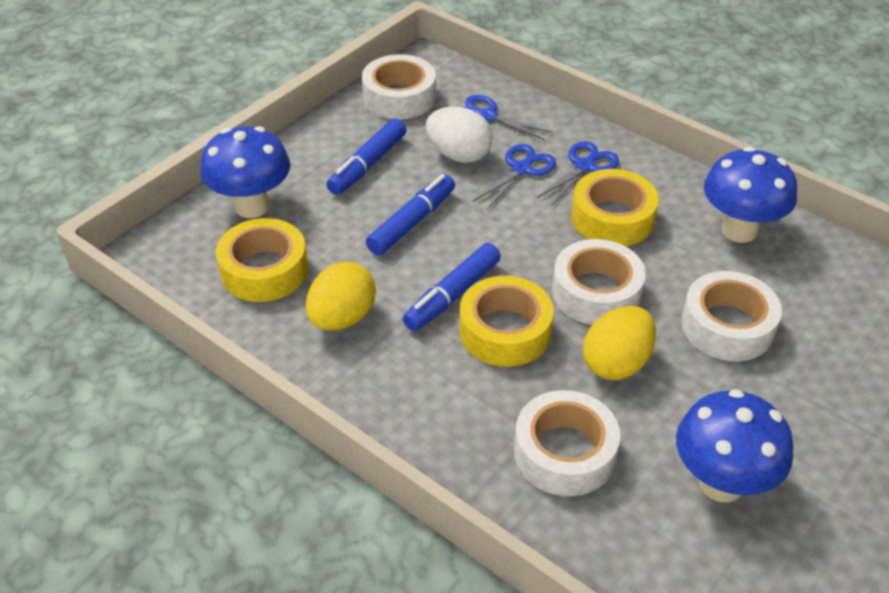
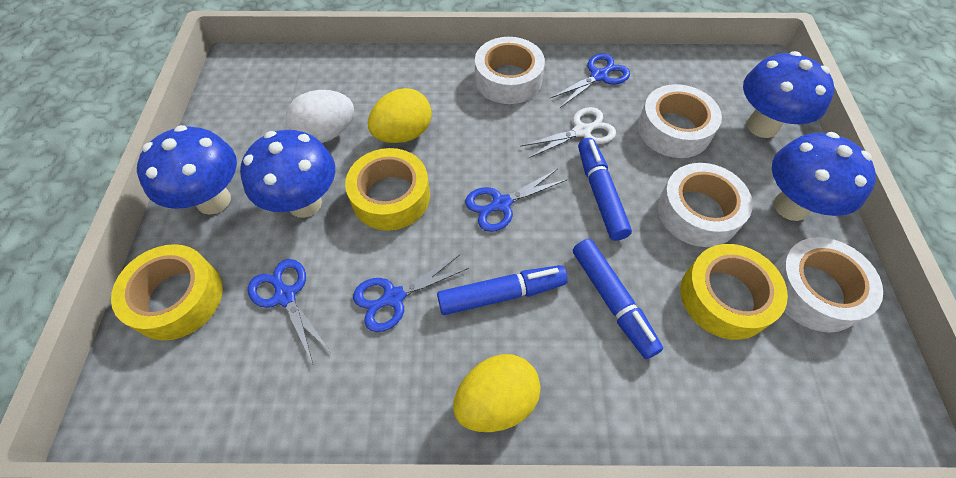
blue mushroom: 3 -> 4
blue scissors: 3 -> 4
white scissors: 0 -> 1

